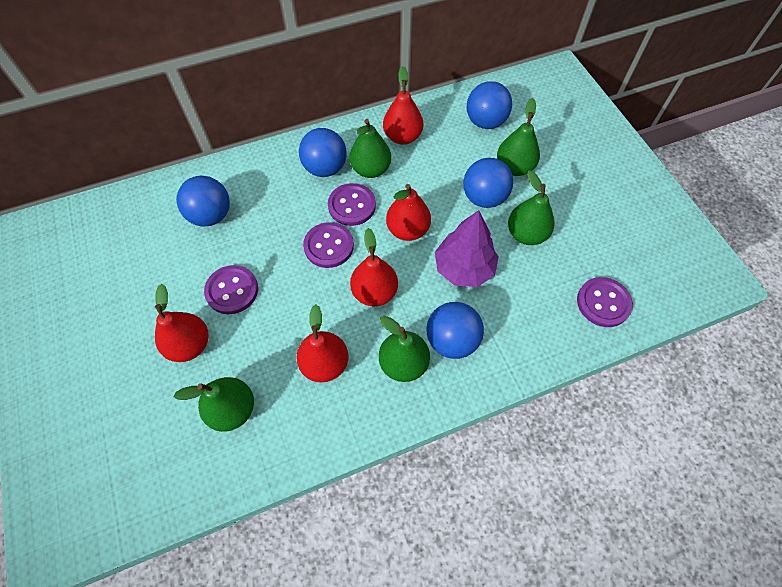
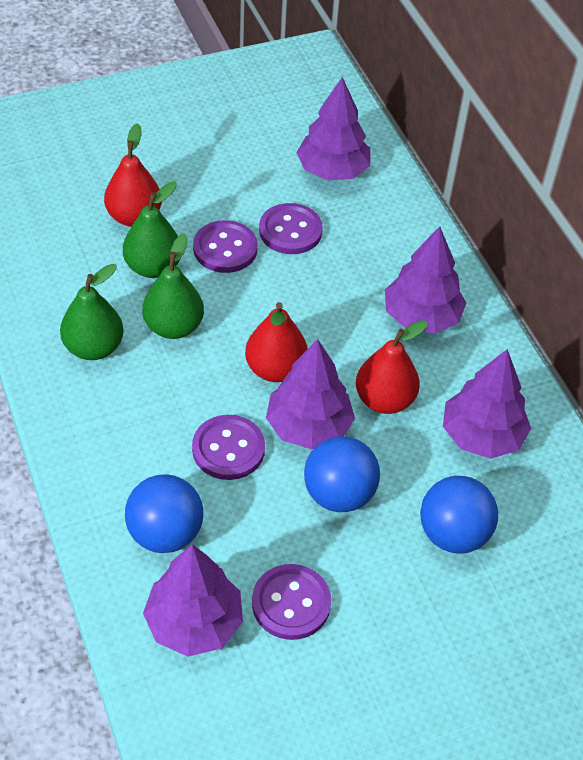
blue ball: 5 -> 3
green pear: 5 -> 3
purple tree: 1 -> 5
red pear: 5 -> 3

